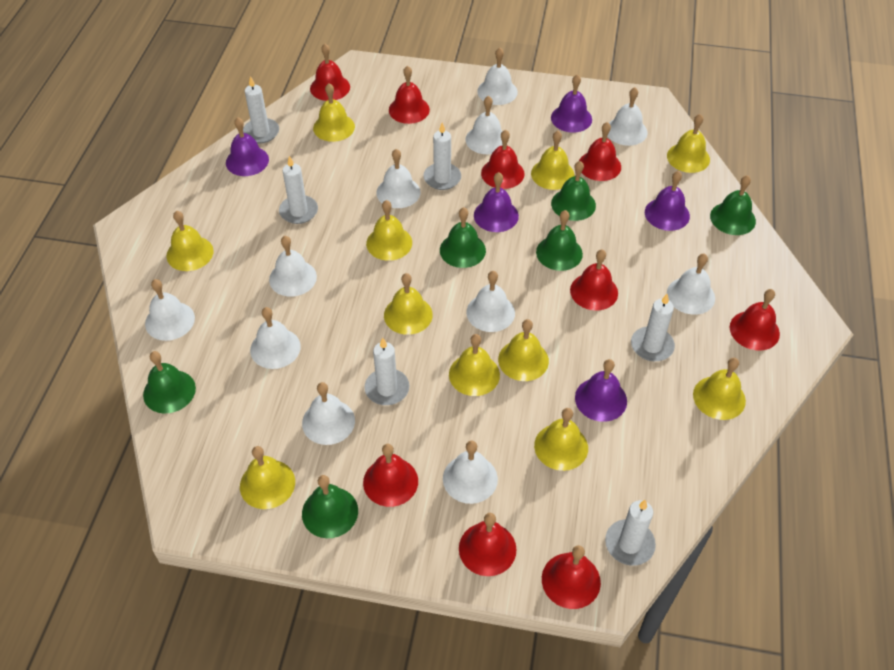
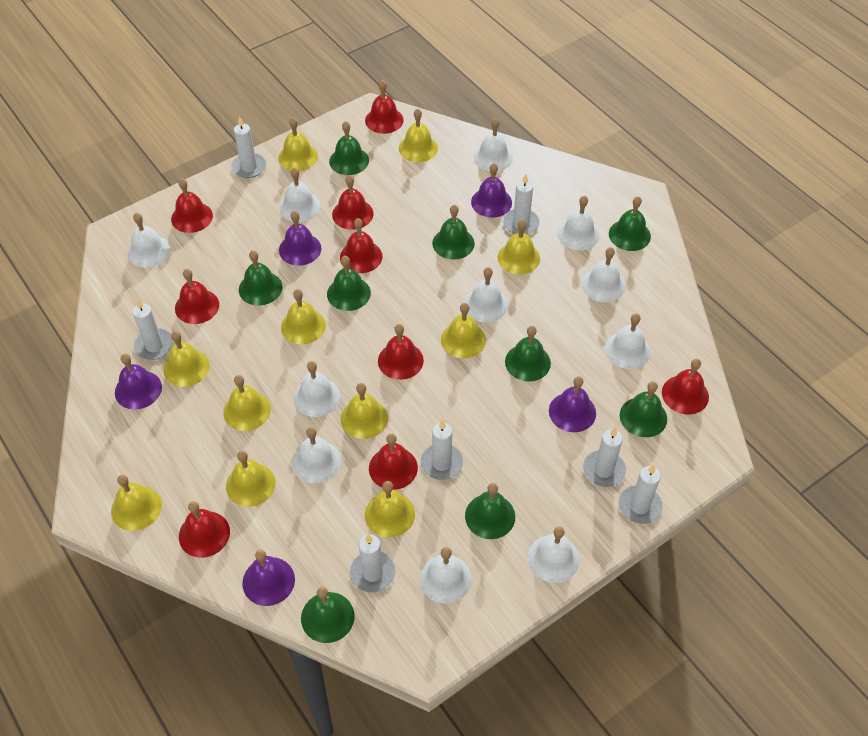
green bell: 6 -> 9
white candle: 6 -> 7

